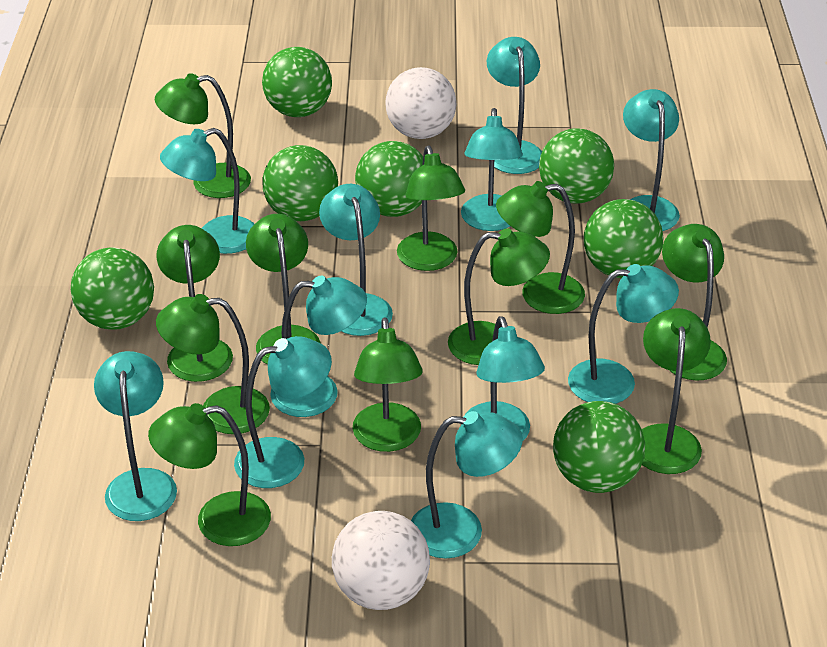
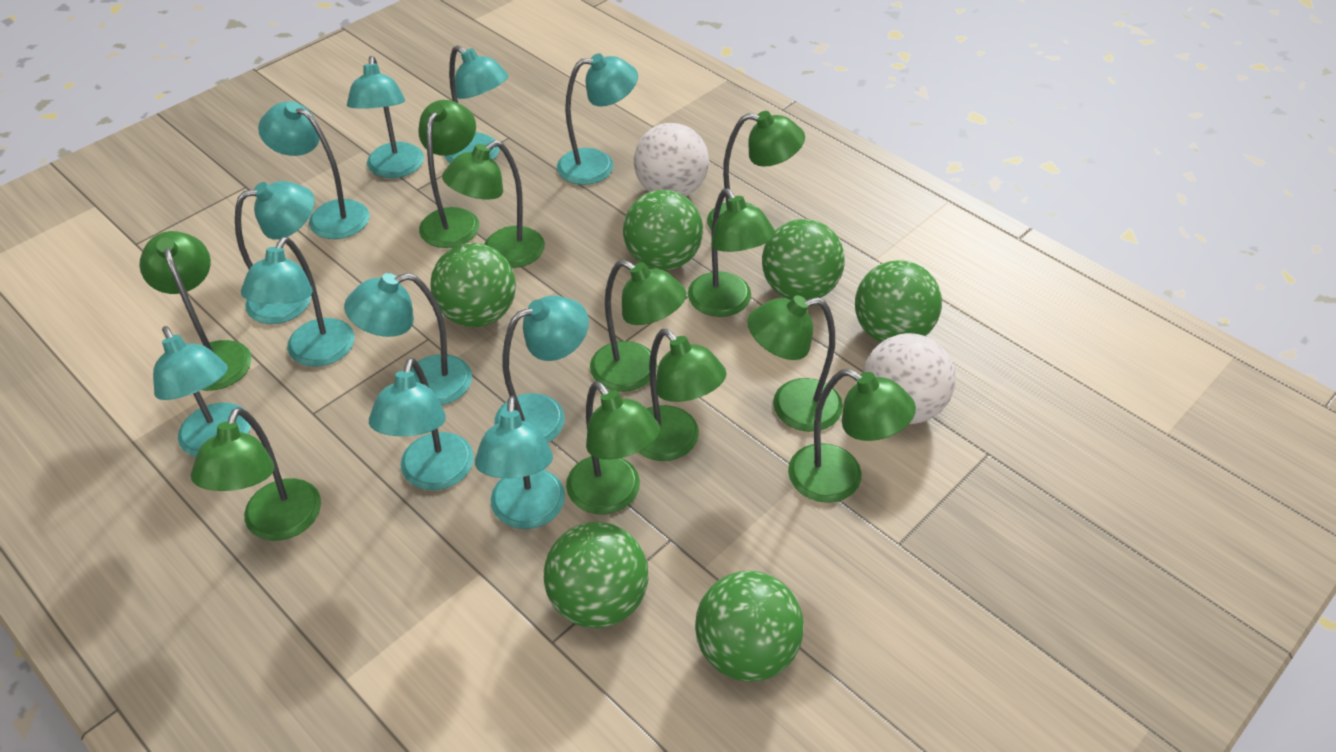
green ball: 7 -> 6

